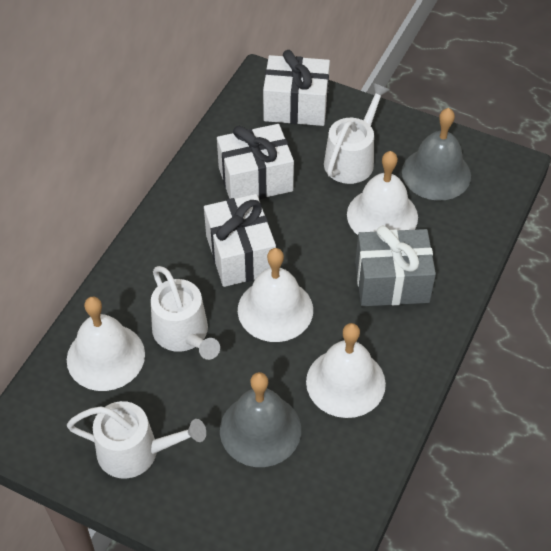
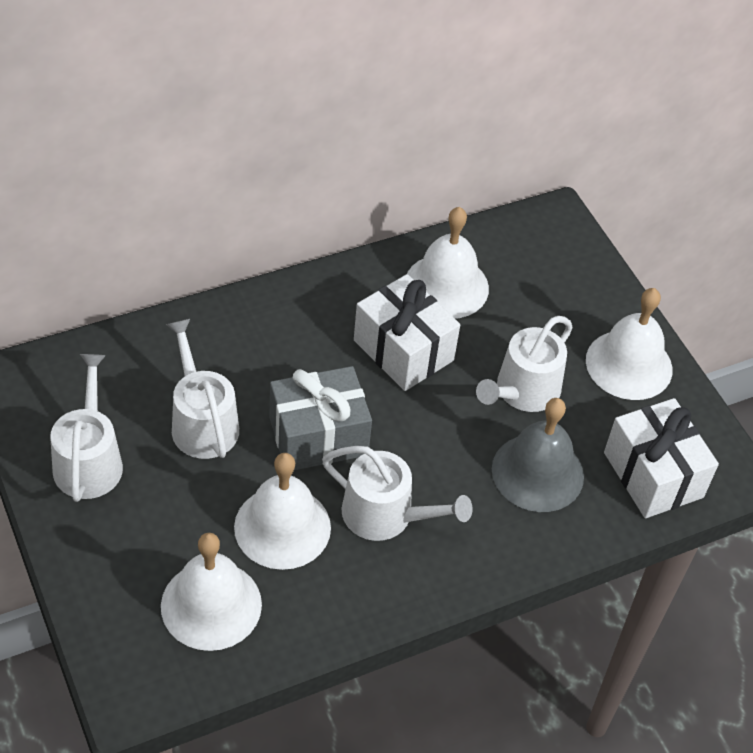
grey bell: 2 -> 1
white gift: 3 -> 2
white watering can: 3 -> 4

